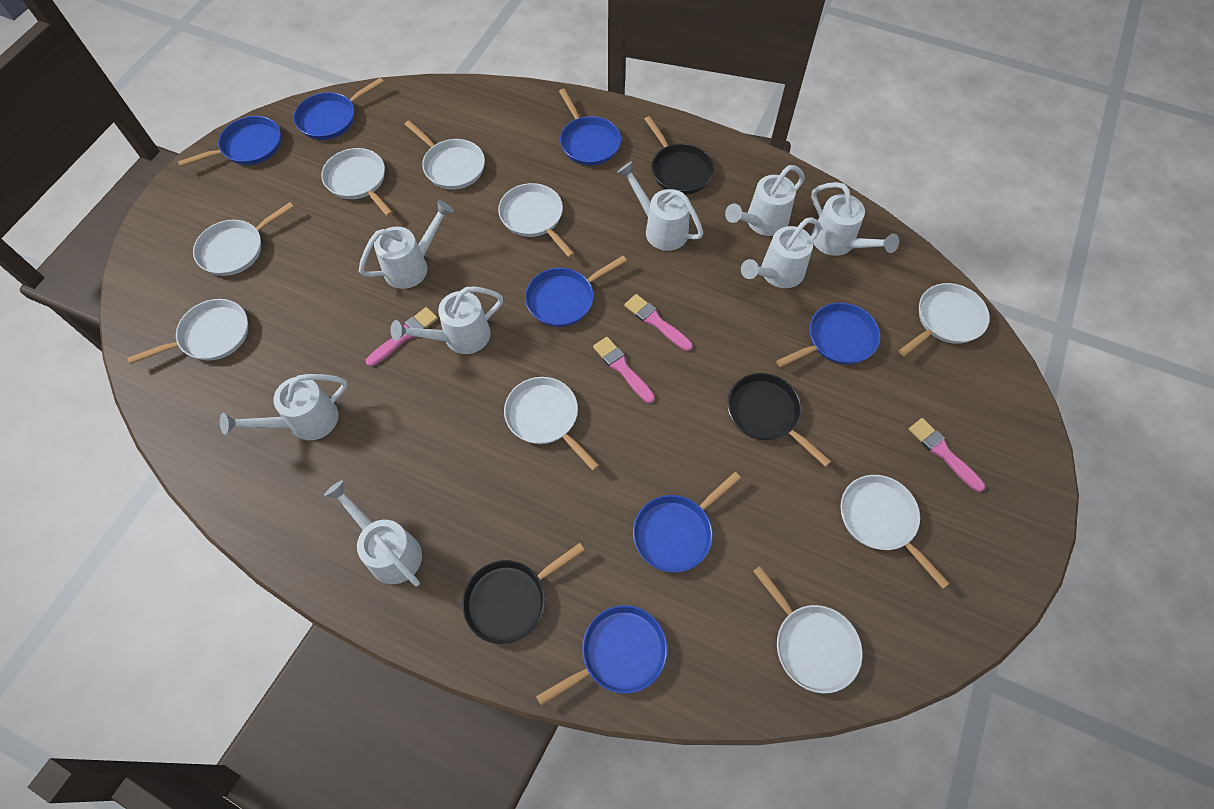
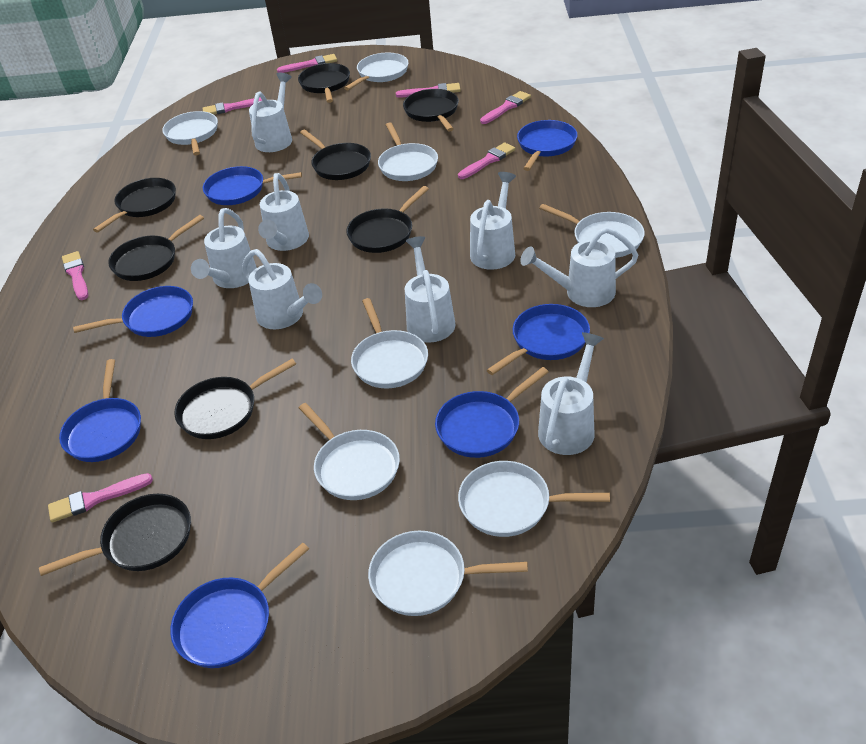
black pan: 3 -> 8
pink brush: 4 -> 7
white pan: 9 -> 8

